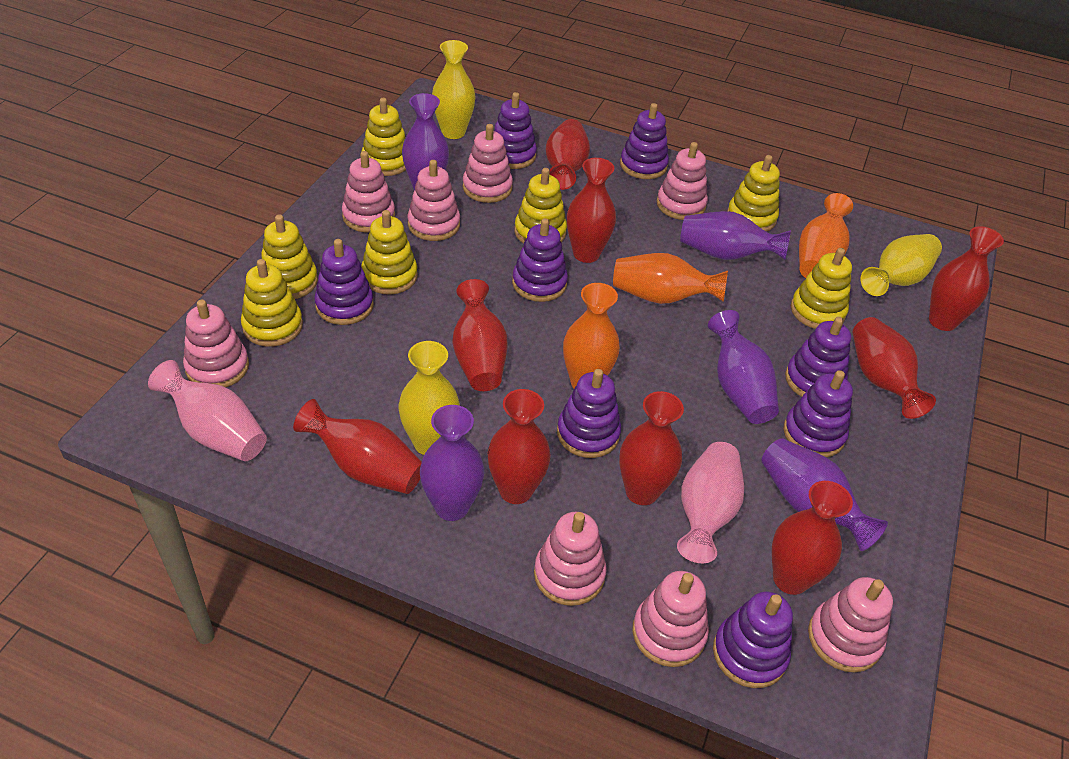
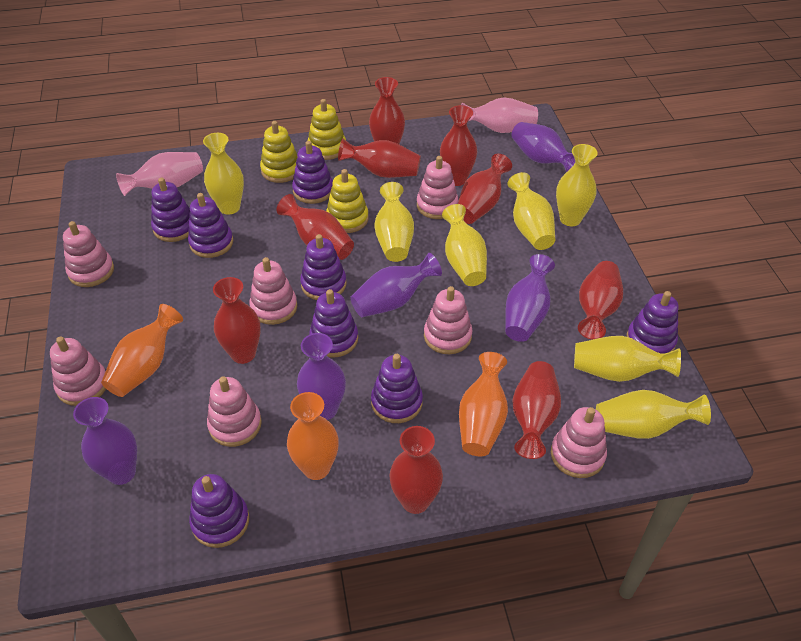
pink stacking toy: 8 -> 7
yellow stacking toy: 7 -> 3
yellow vase: 3 -> 7

